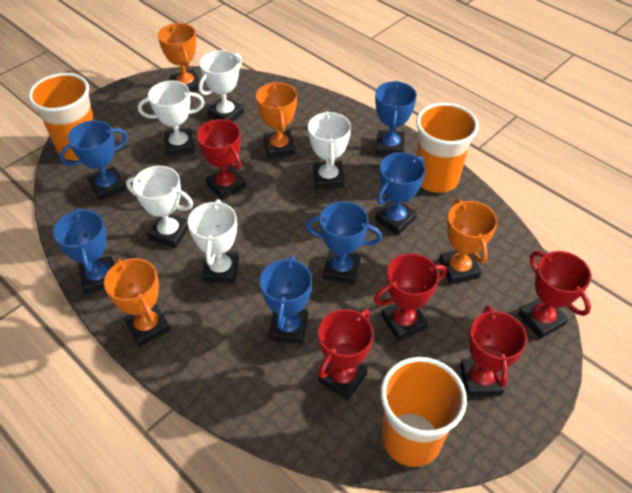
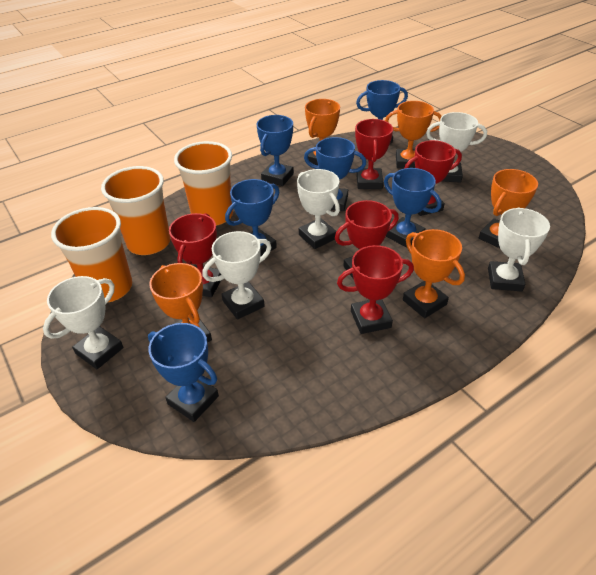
orange trophy: 4 -> 5

